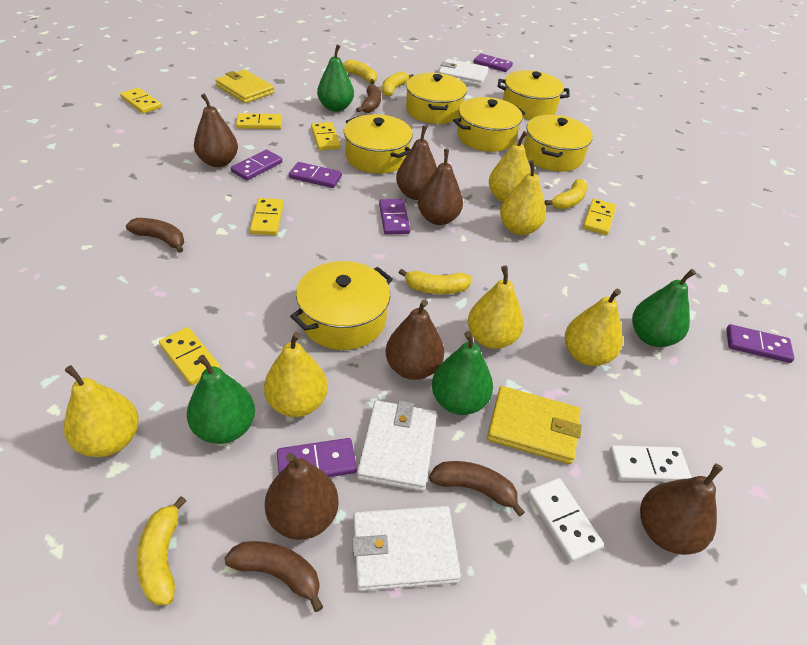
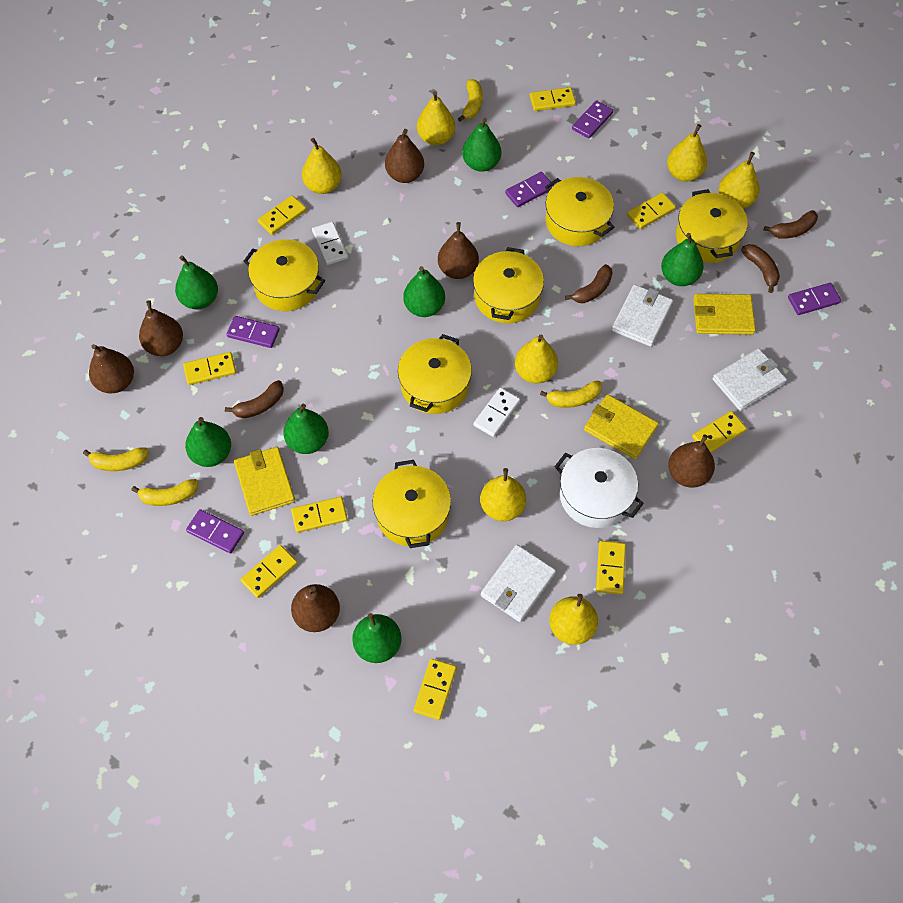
green pear: 4 -> 7
purple domino: 6 -> 5
white pot: 0 -> 1
yellow banana: 5 -> 4
yellow domino: 6 -> 9
yellow pear: 6 -> 7
yellow wallet: 2 -> 3

